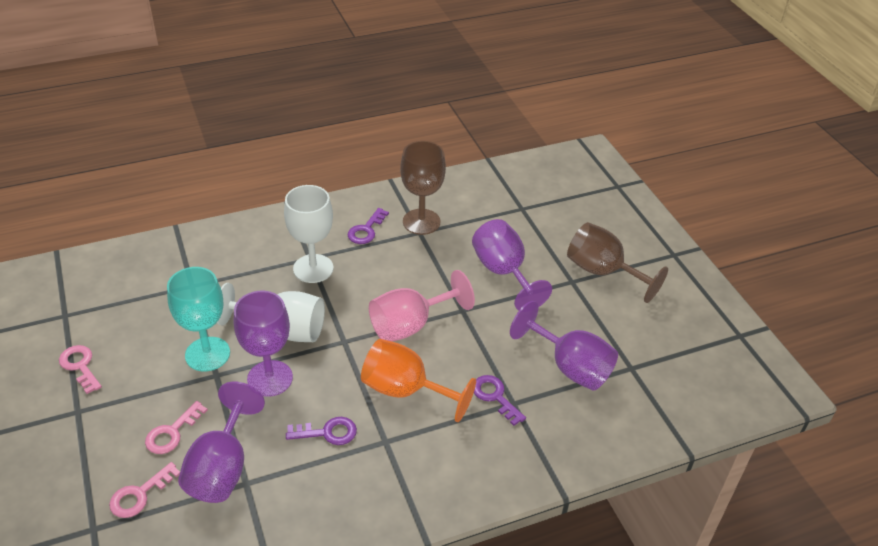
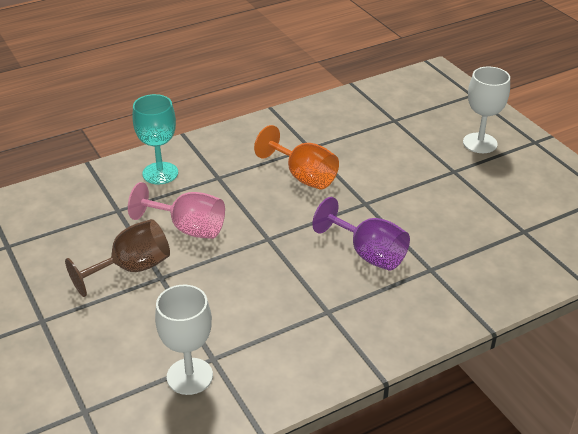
brown goblet: 2 -> 1
pink key: 3 -> 0
purple goblet: 4 -> 1
purple key: 3 -> 0

